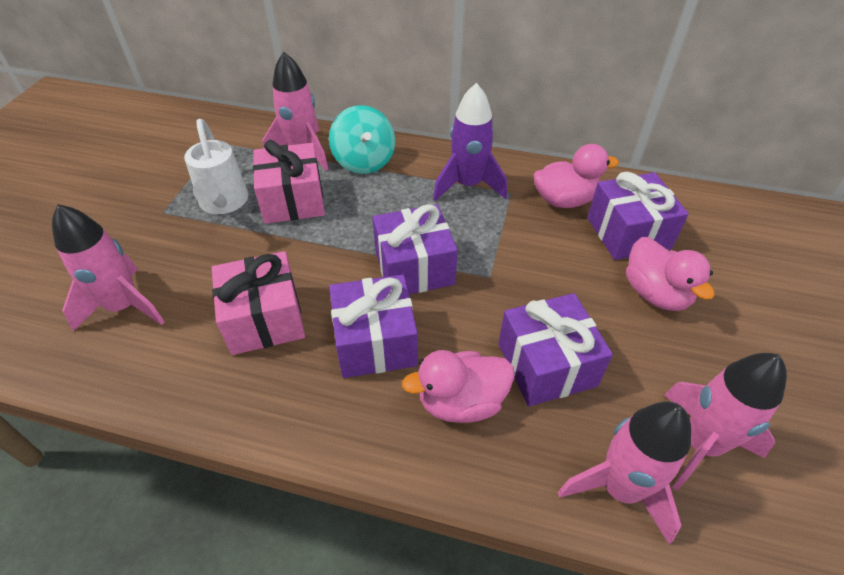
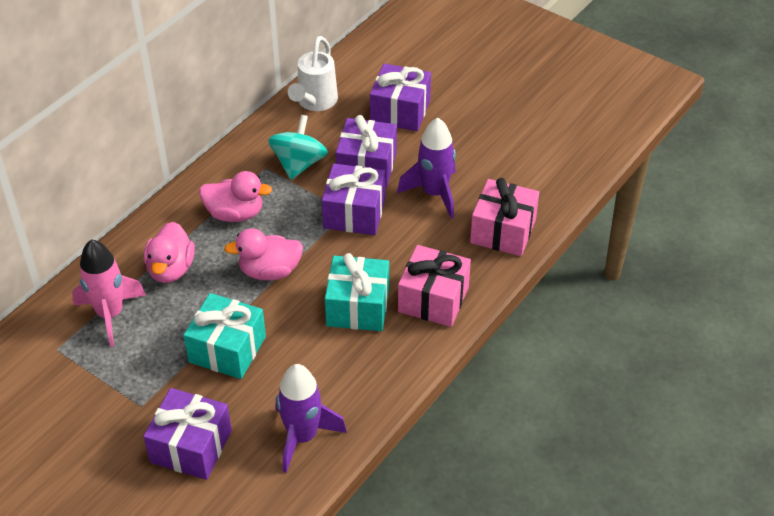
pink rocket: 4 -> 1
purple rocket: 1 -> 2
turquoise gift: 0 -> 2

